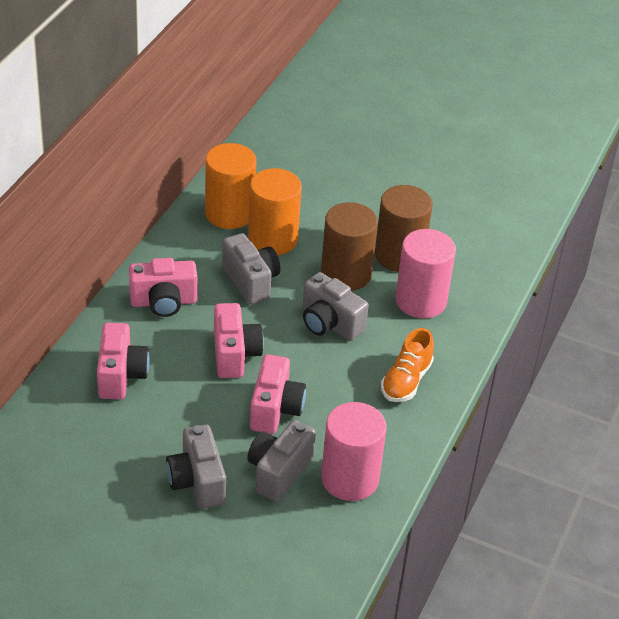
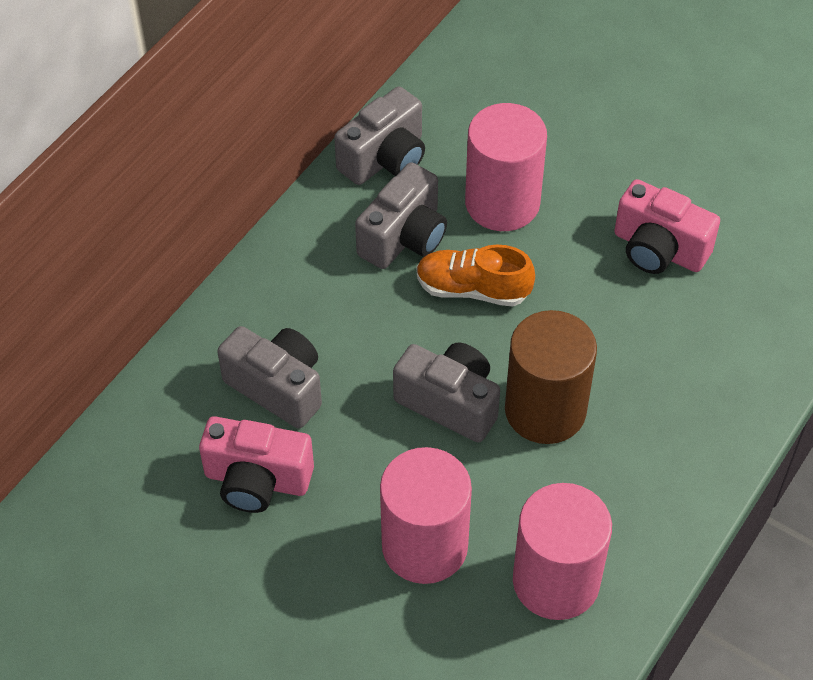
brown cylinder: 2 -> 1
orange cylinder: 2 -> 0
pink camera: 4 -> 2
pink cylinder: 2 -> 3

